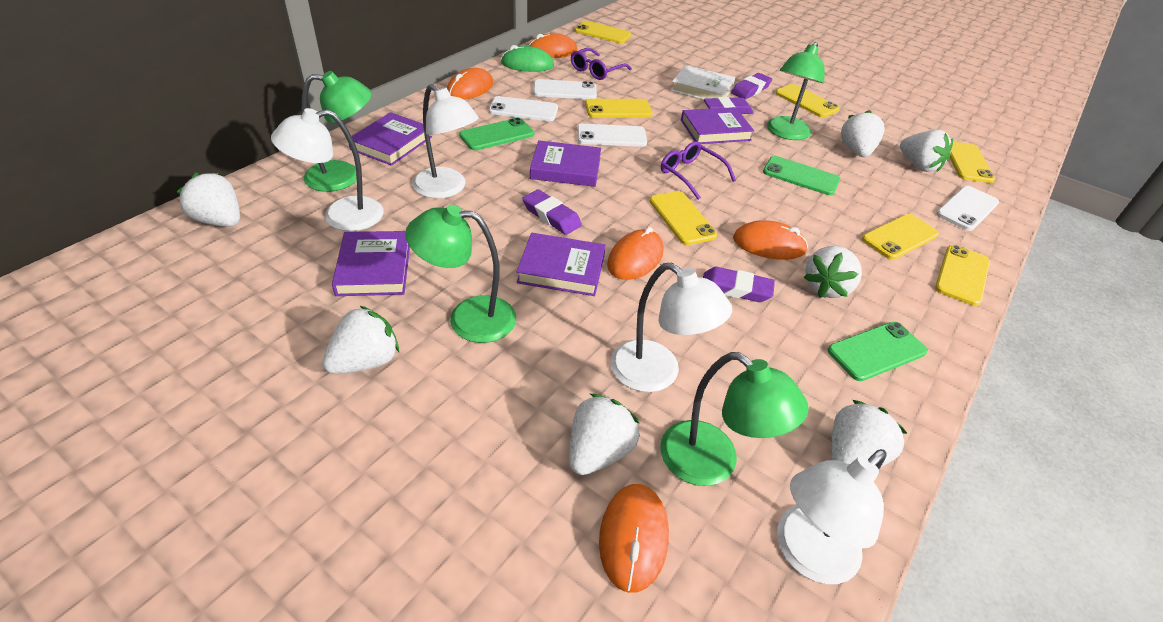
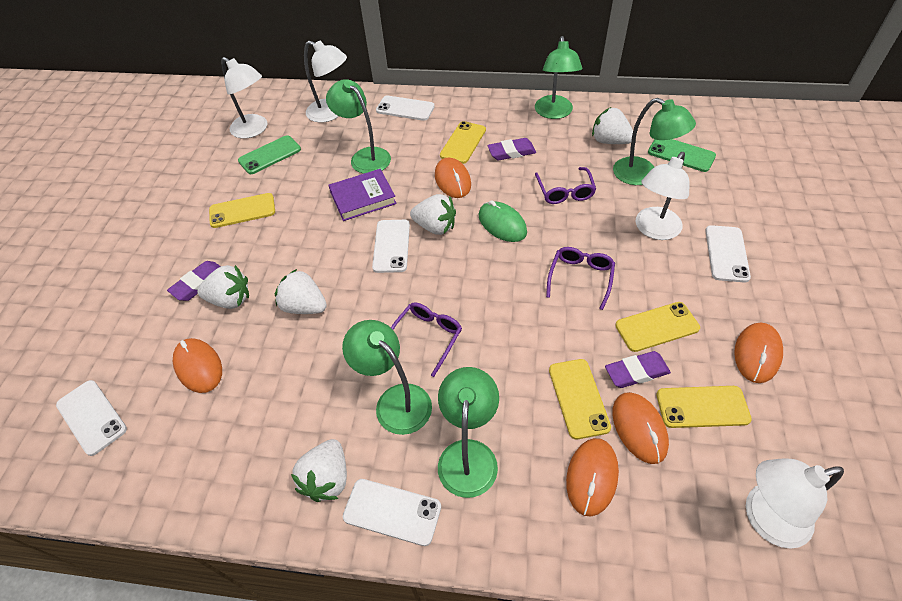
green lamp: 4 -> 5
green phone: 3 -> 2
purple book: 5 -> 1
purple eraser: 4 -> 3
purple glasses: 2 -> 3
white book: 1 -> 0
white phone: 4 -> 5
white strawberry: 7 -> 5
yellow phone: 7 -> 5

